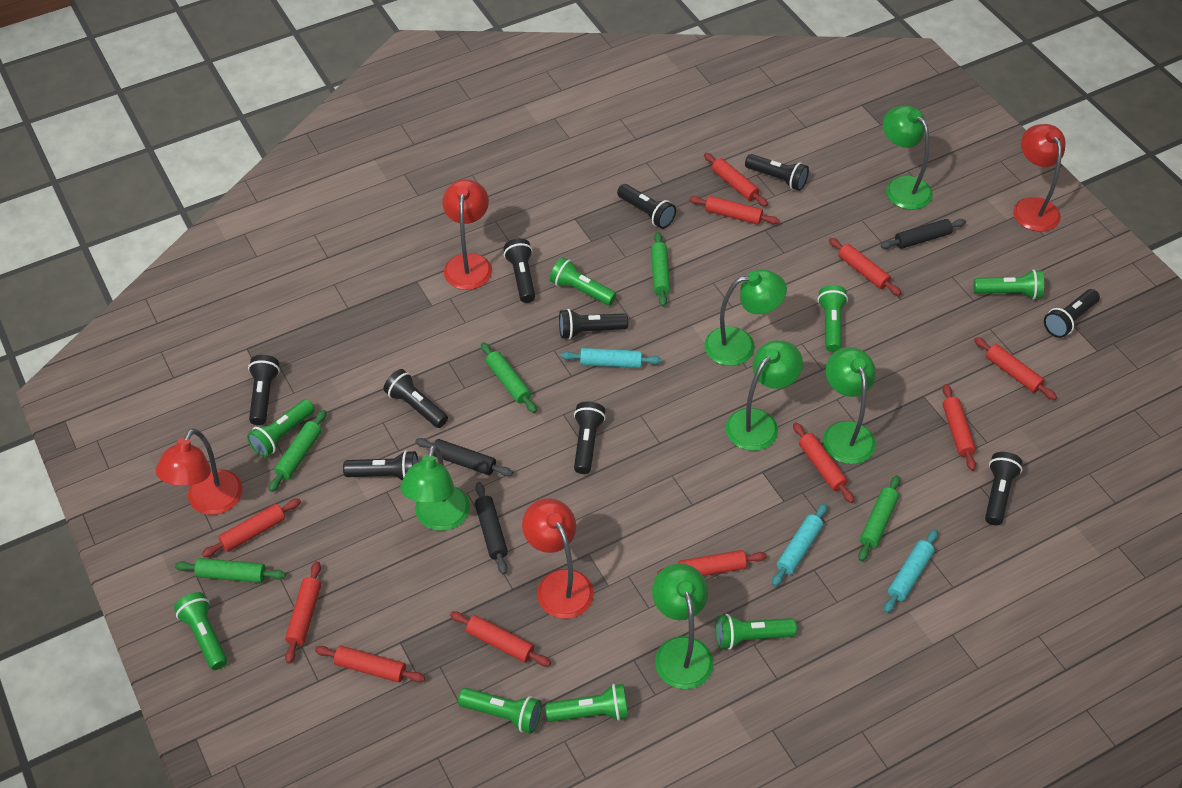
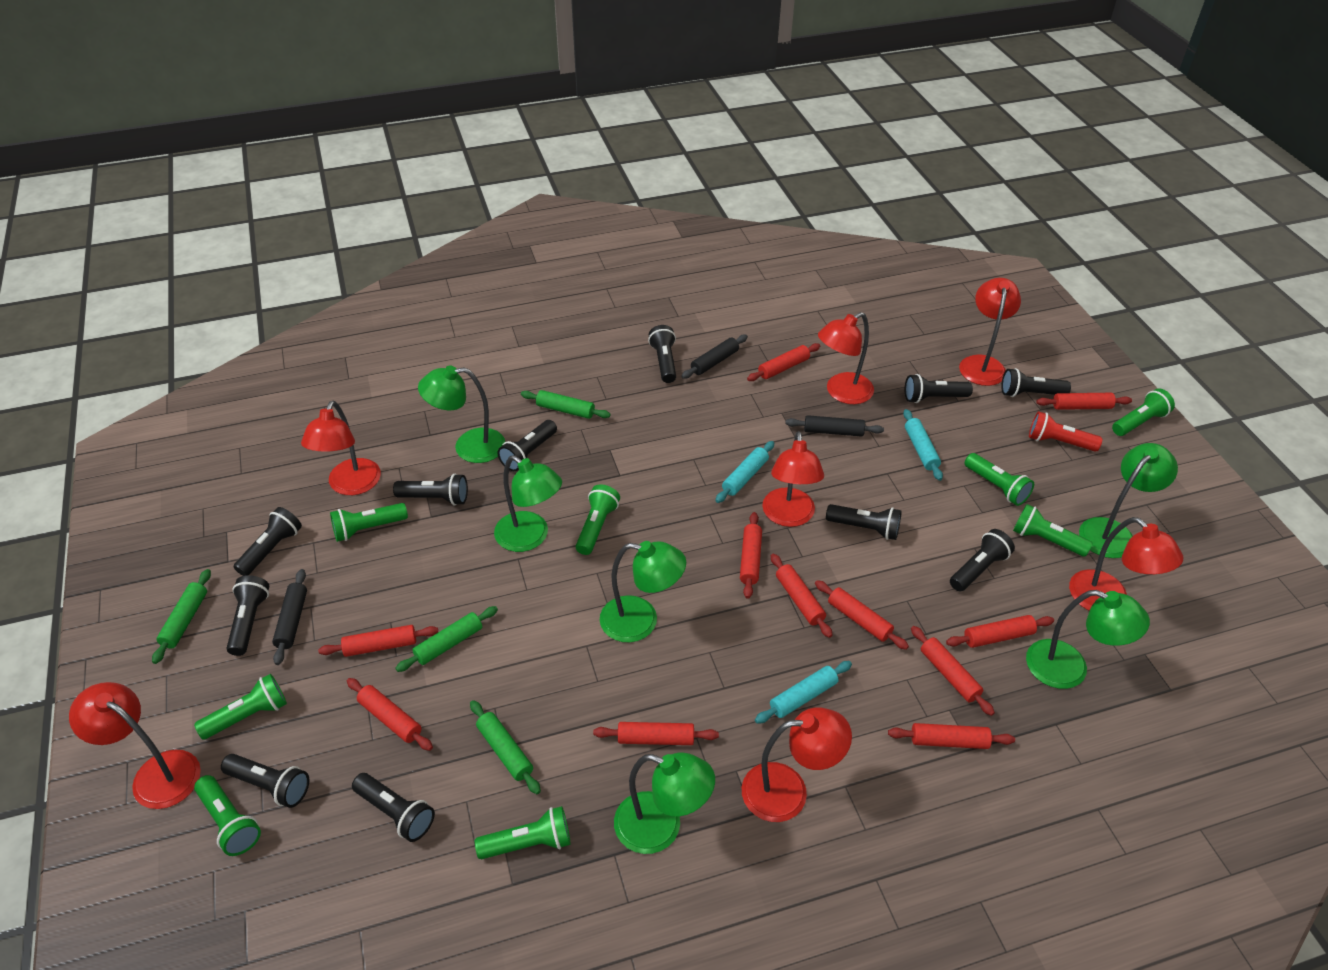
black flashlight: 10 -> 11
green rolling pin: 5 -> 4
red flashlight: 0 -> 1
red lamp: 4 -> 7

